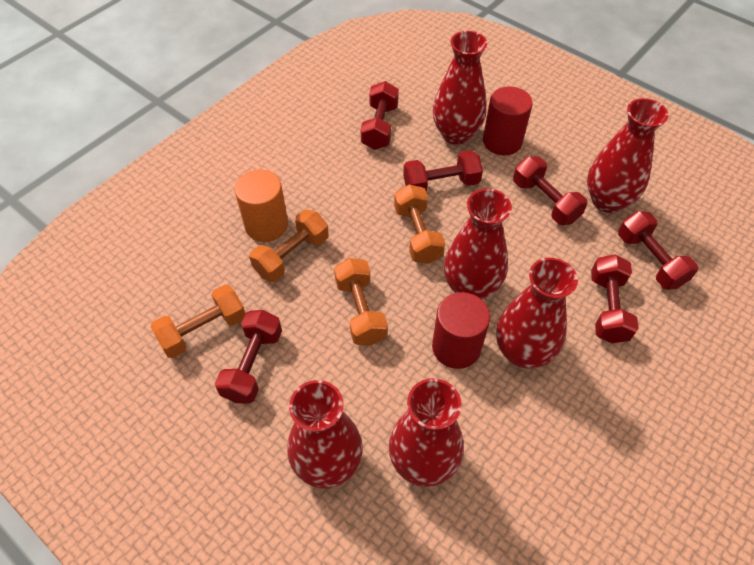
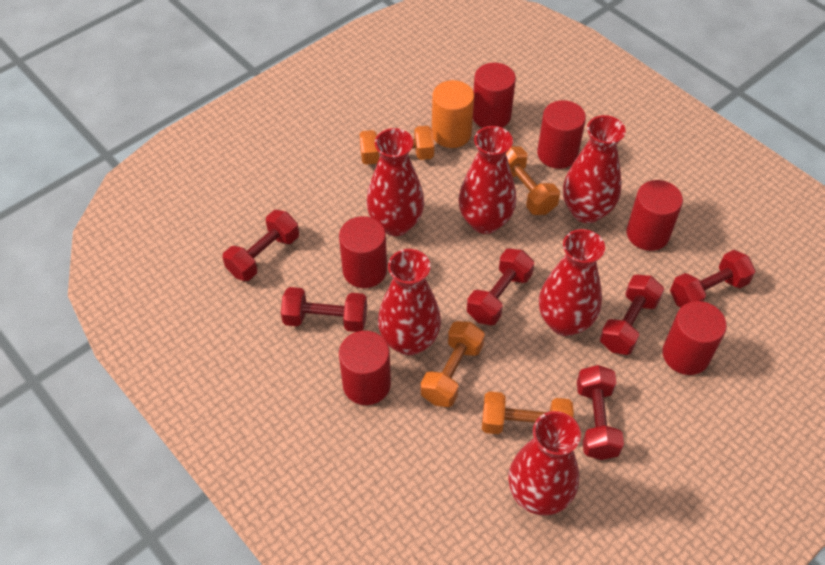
red cylinder: 2 -> 6

